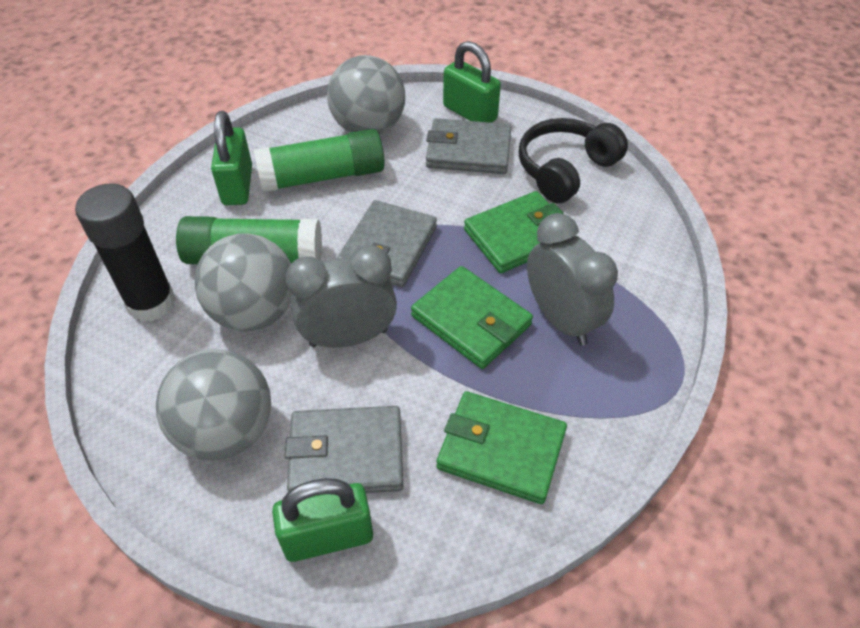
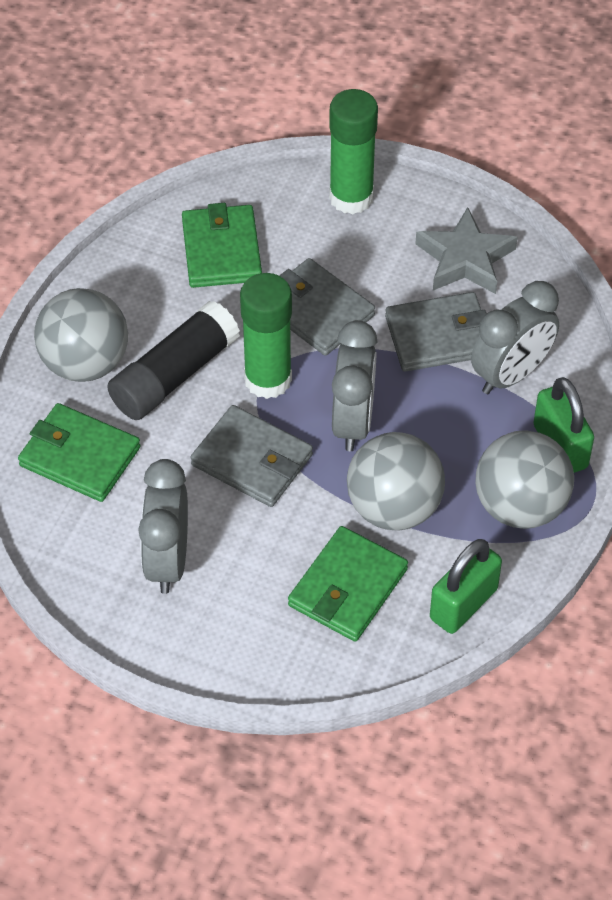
black headphones: 1 -> 0
green padlock: 3 -> 2
grey clock: 2 -> 3
grey star: 0 -> 1

